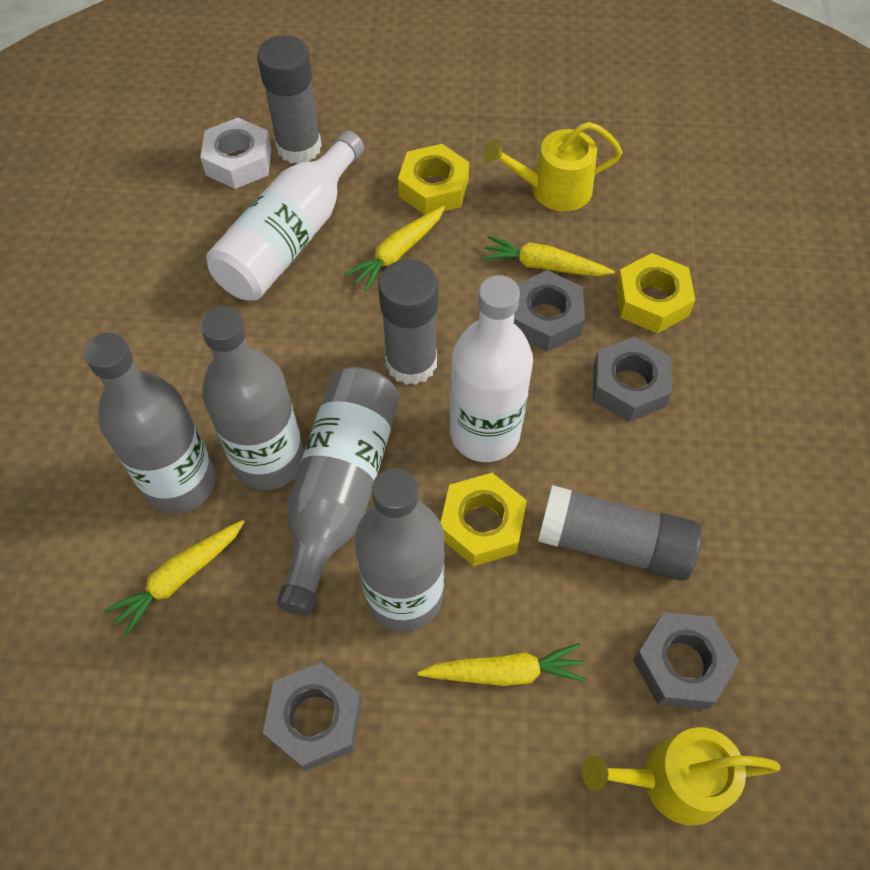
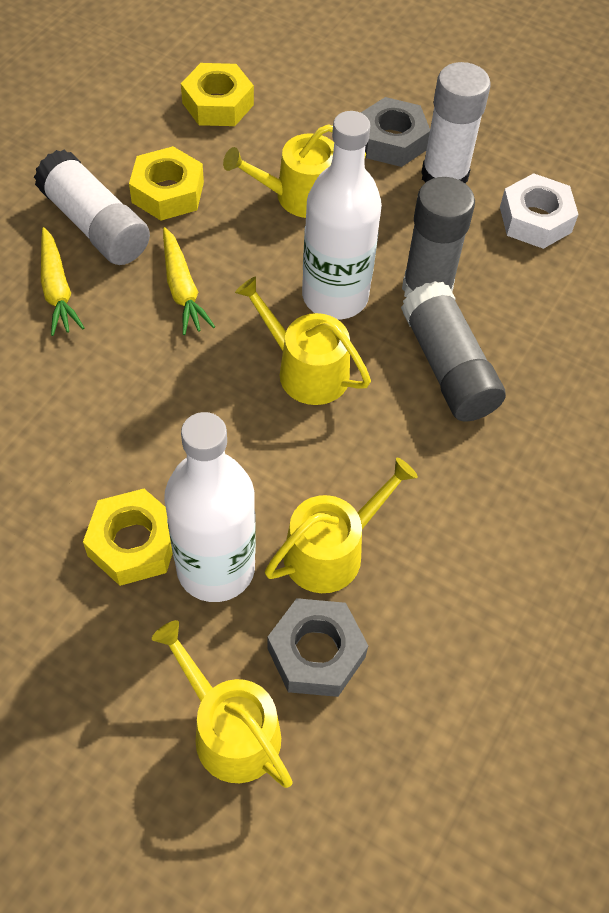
grey bottle: 4 -> 0
grey glue stick: 3 -> 2
grey nut: 4 -> 2
white glue stick: 0 -> 2
yellow carrot: 4 -> 2
yellow watering can: 2 -> 4

